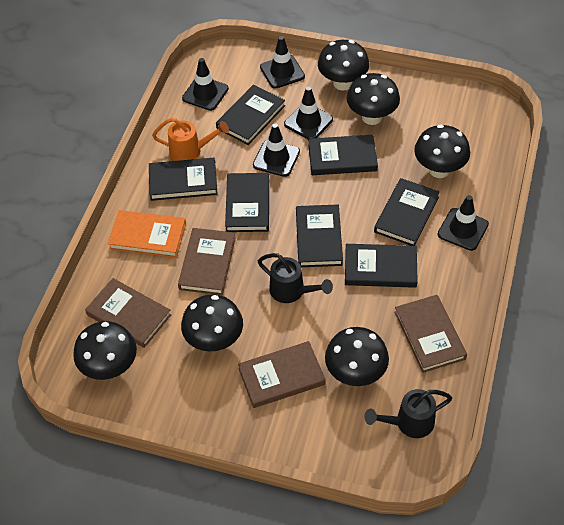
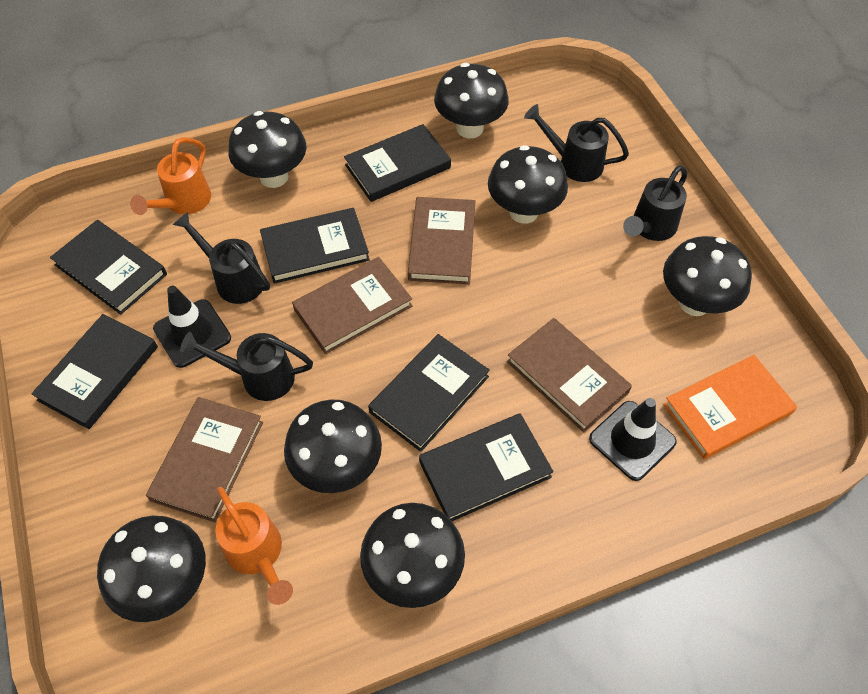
black book: 7 -> 6
black mushroom: 6 -> 7
black traffic cone: 5 -> 2
black watering can: 2 -> 4
orange watering can: 1 -> 2

